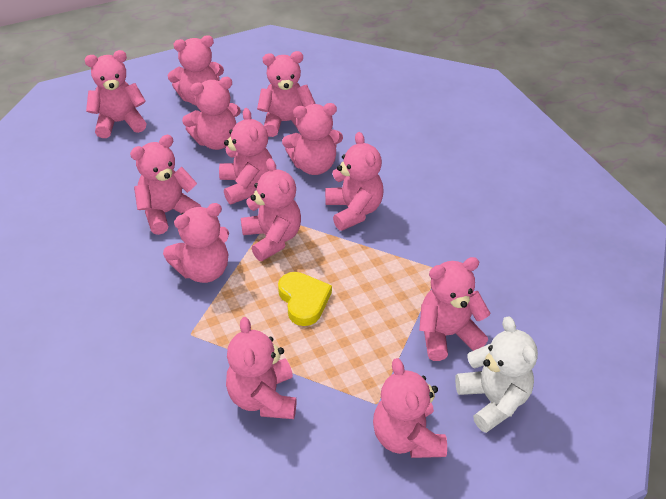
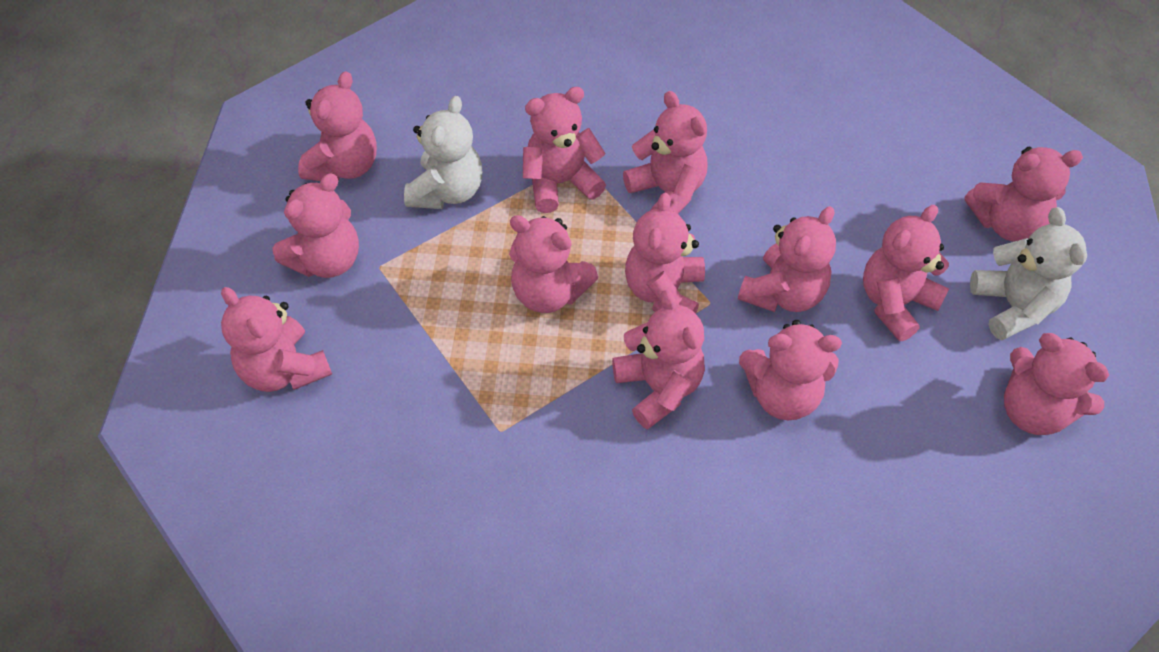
white teddy bear: 1 -> 2
yellow heart: 1 -> 0

